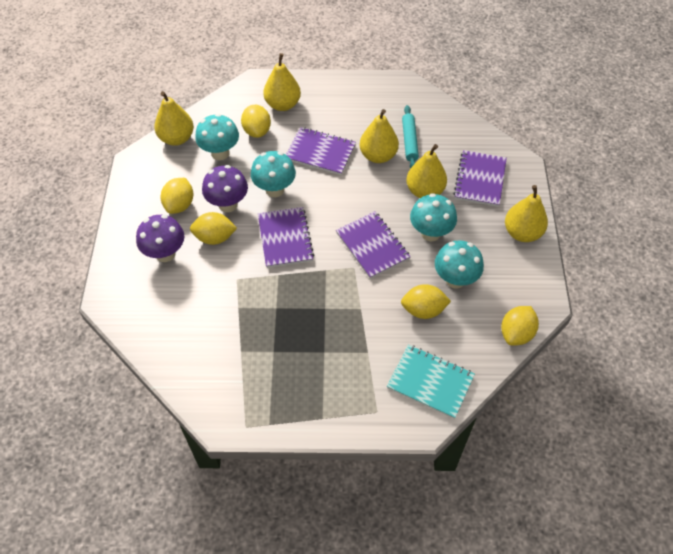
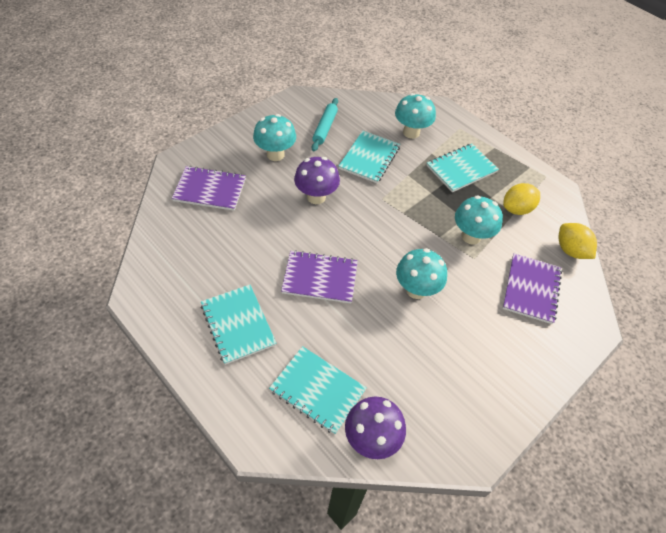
purple notebook: 4 -> 3
turquoise notebook: 1 -> 4
yellow lemon: 5 -> 2
yellow pear: 5 -> 0

